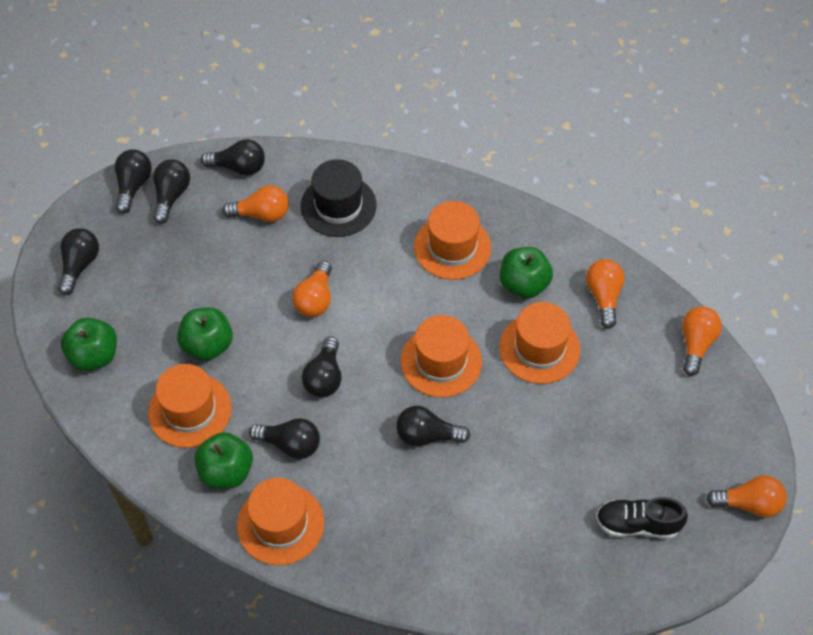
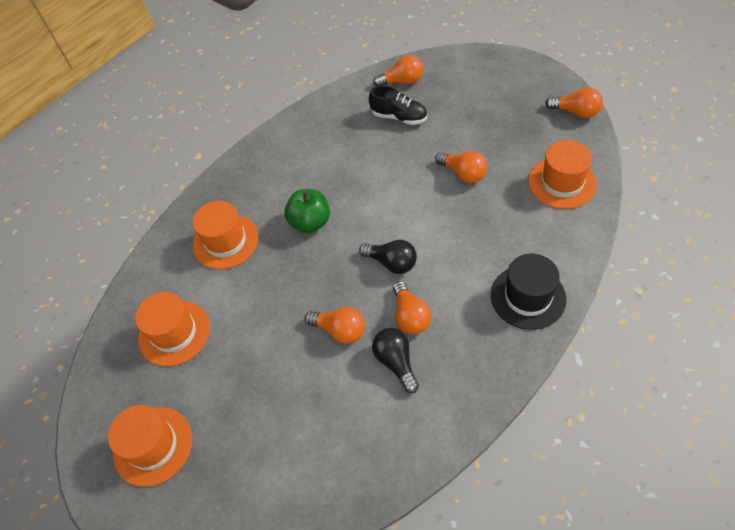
black light bulb: 7 -> 2
green apple: 4 -> 1
orange hat: 5 -> 4

